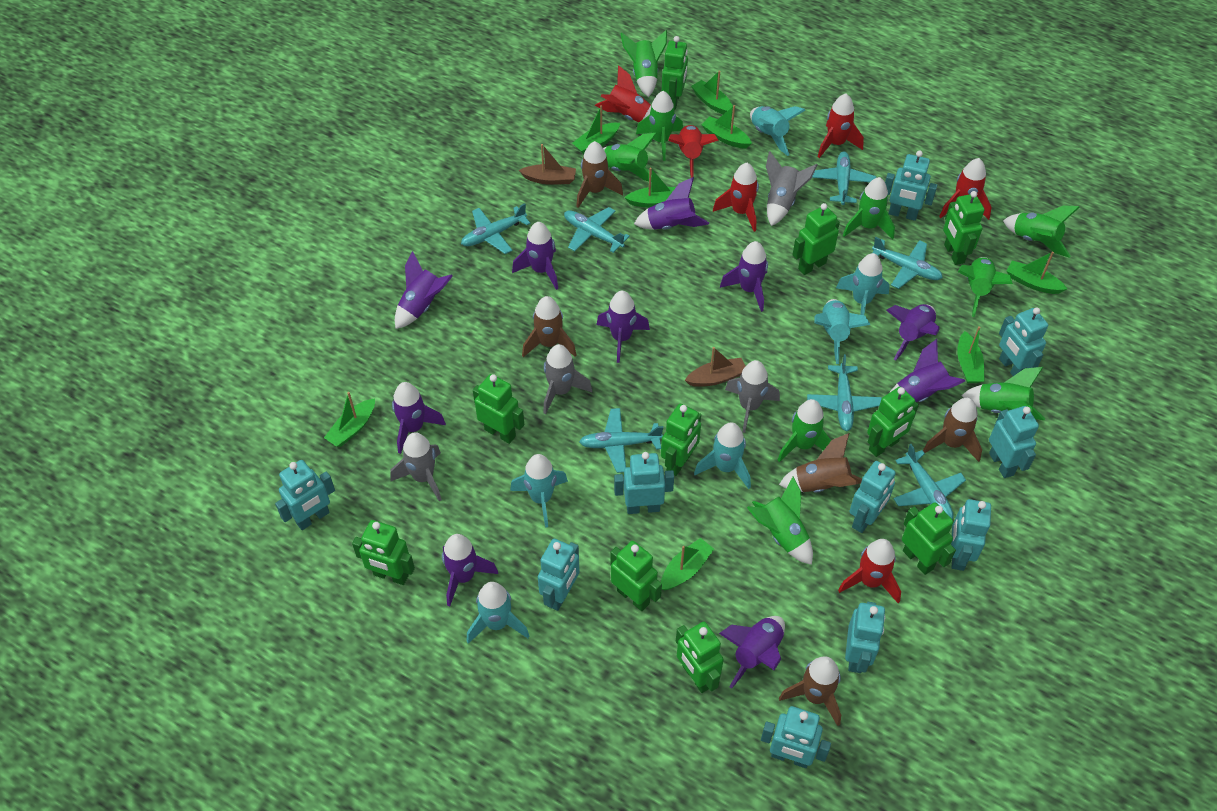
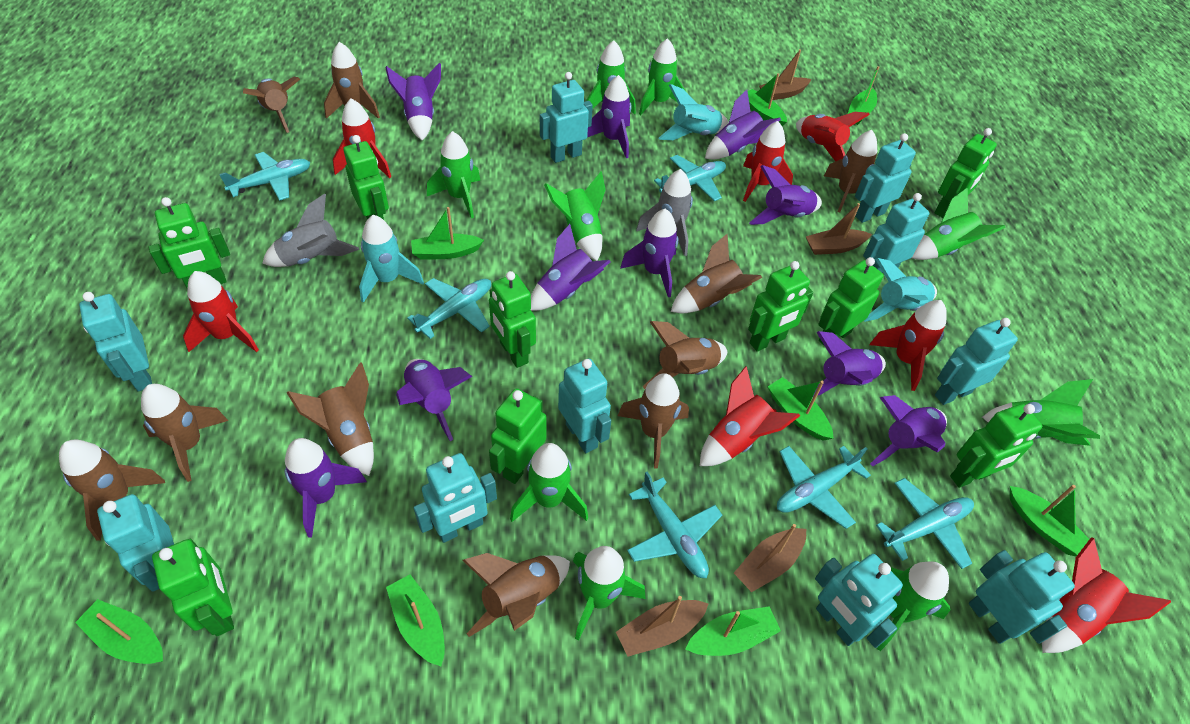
brown boat: 2 -> 4
brown rocket: 5 -> 10
green robot: 10 -> 9
grey rocket: 4 -> 2
red rocket: 6 -> 7
turquoise plane: 7 -> 6
turquoise rocket: 6 -> 3

